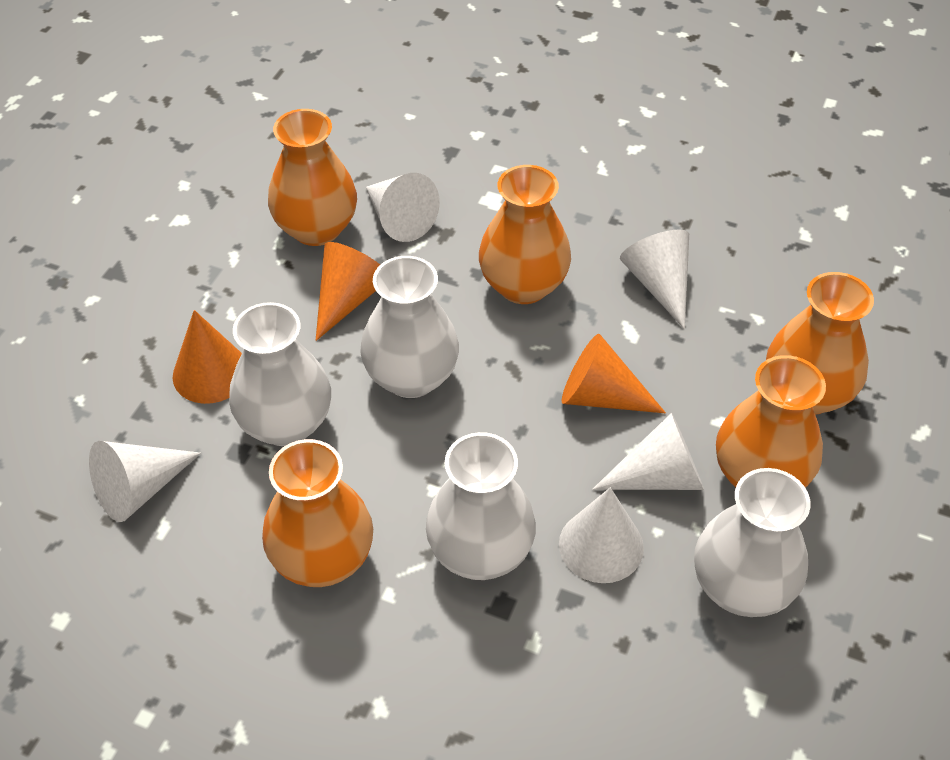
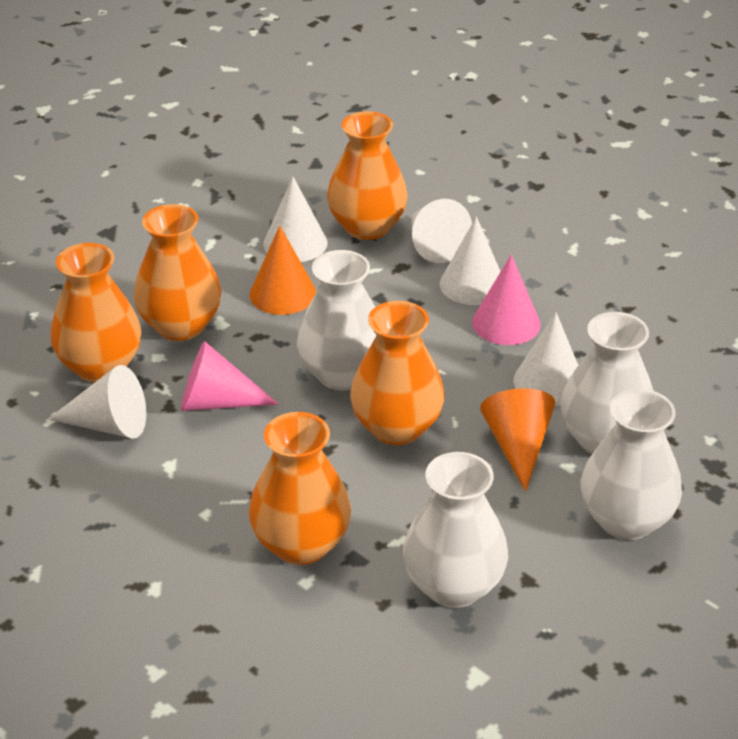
orange cone: 3 -> 2
pink cone: 0 -> 2

